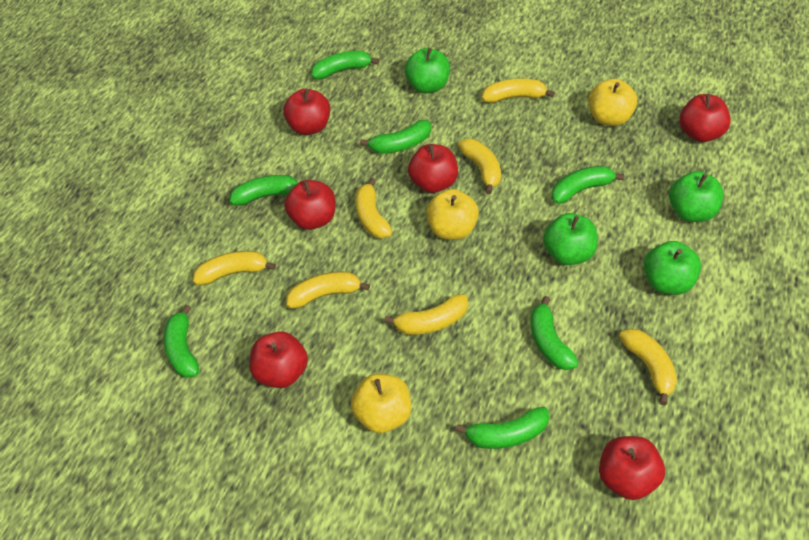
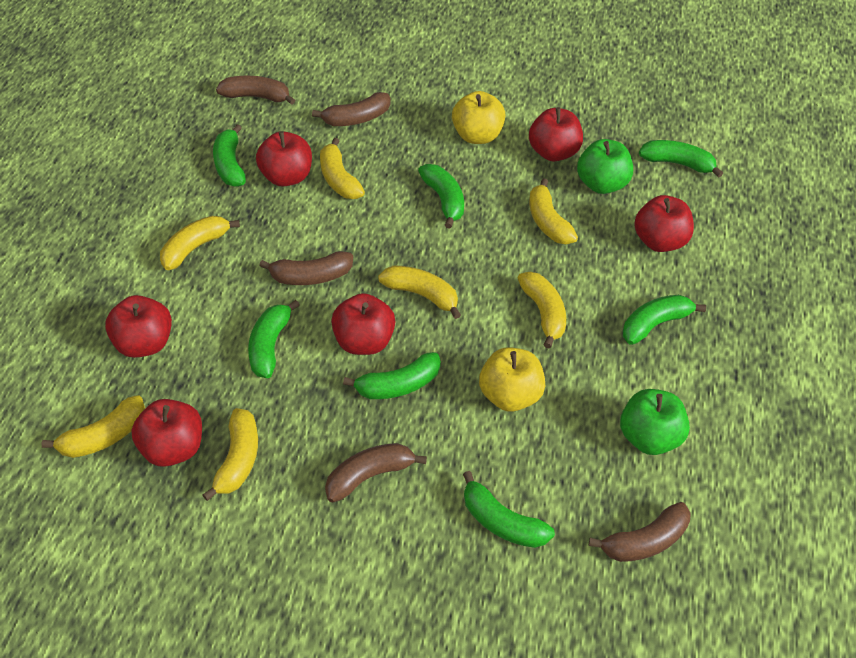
brown banana: 0 -> 5
green apple: 4 -> 2
yellow apple: 3 -> 2

